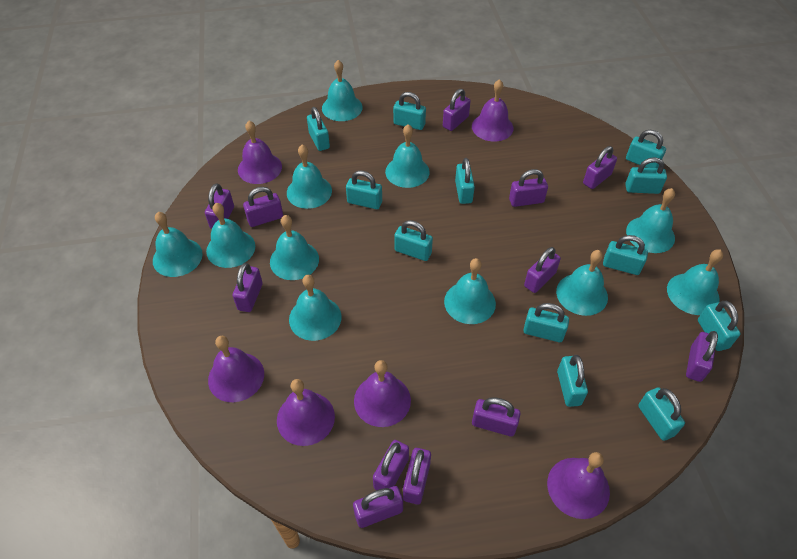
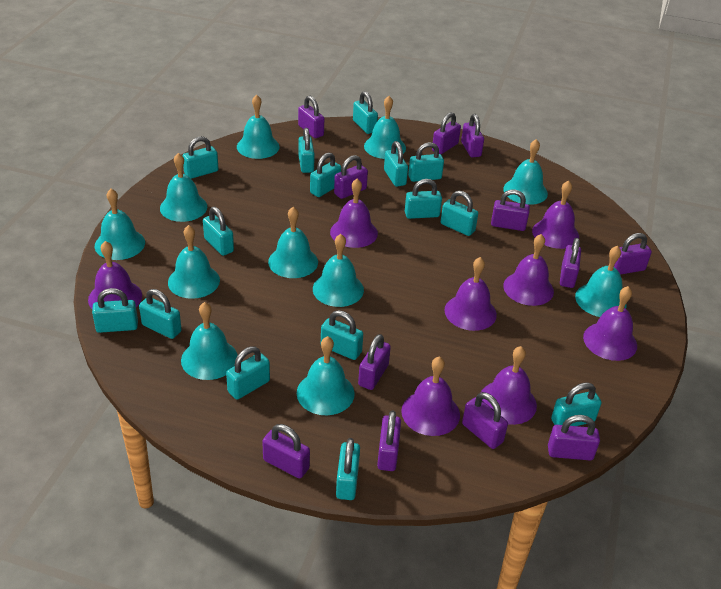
purple bell: 6 -> 8
turquoise padlock: 12 -> 15

